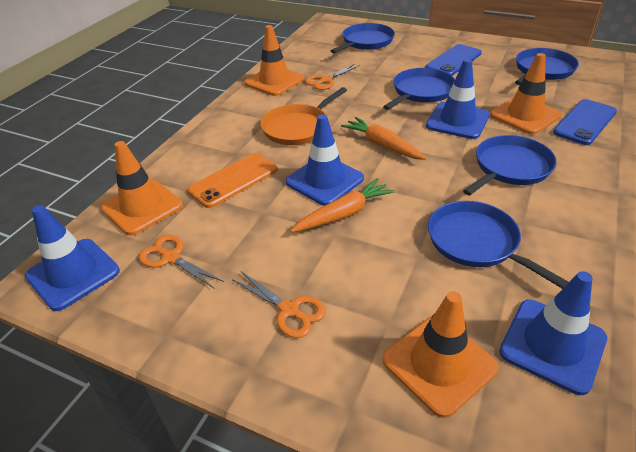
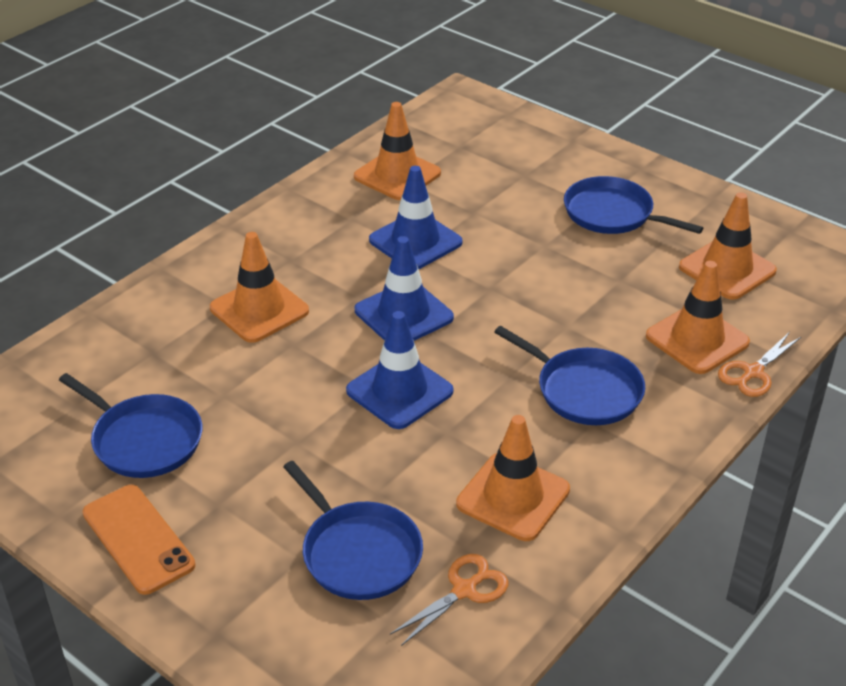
blue pan: 5 -> 4
blue phone: 2 -> 0
blue traffic cone: 4 -> 3
orange carrot: 2 -> 0
orange pan: 1 -> 0
orange scissors: 3 -> 2
orange traffic cone: 4 -> 5

